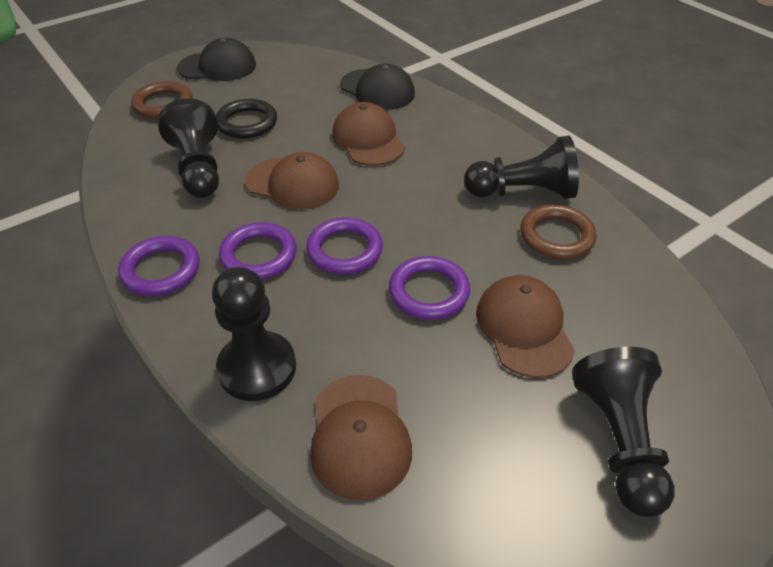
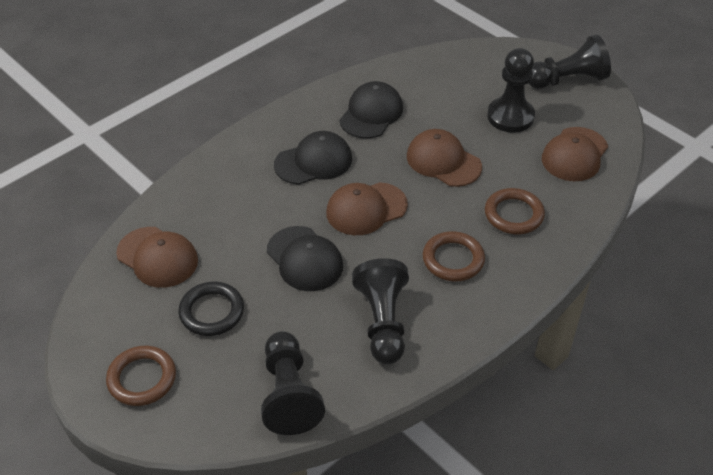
black cap: 2 -> 3
brown ring: 2 -> 3
purple ring: 4 -> 0

